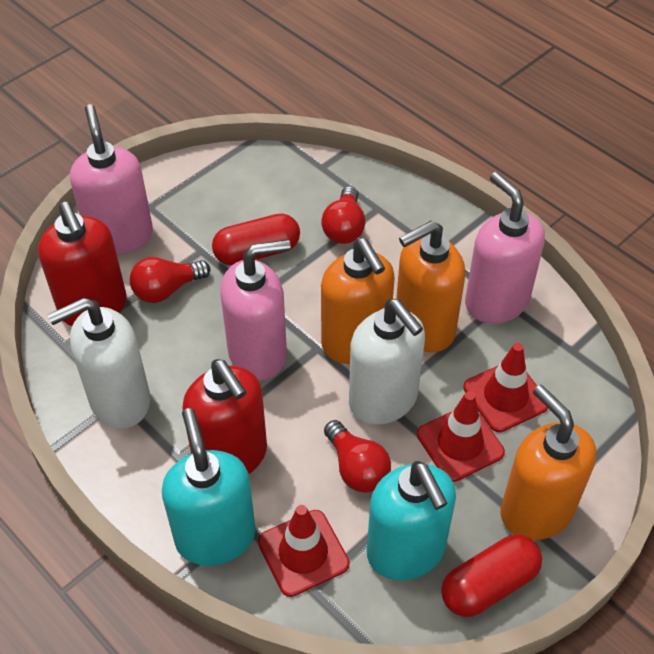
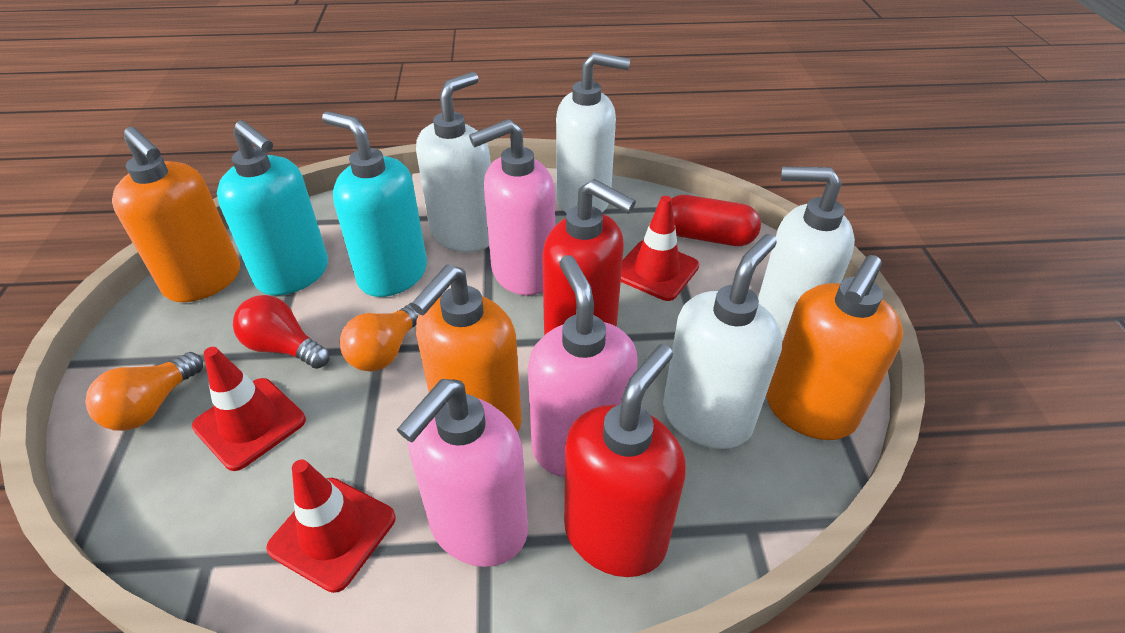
orange light bulb: 0 -> 2
red capsule: 2 -> 1
red light bulb: 3 -> 1
white soap dispenser: 2 -> 4

